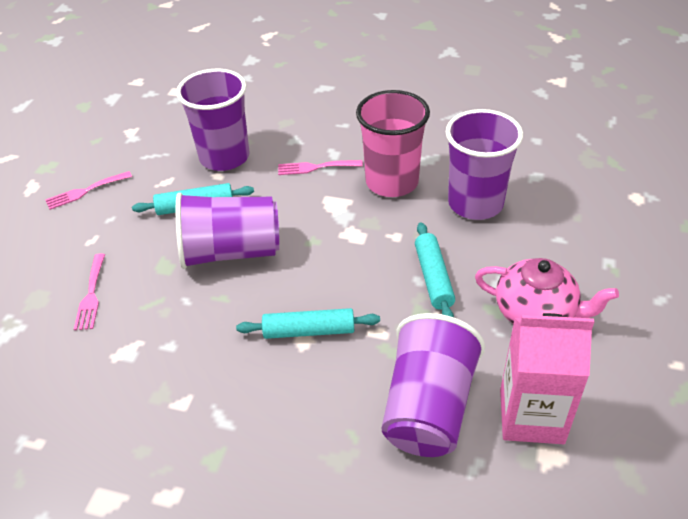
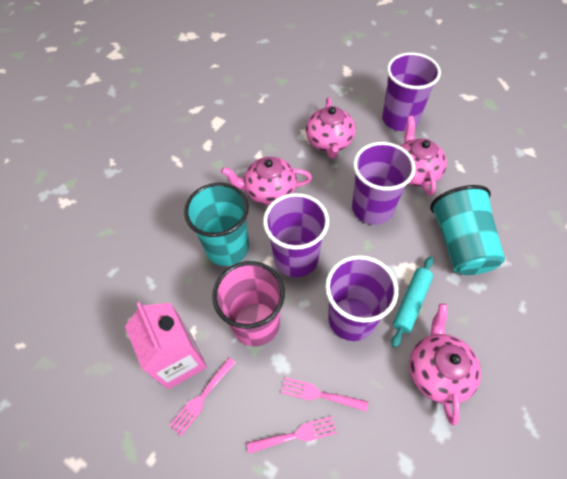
pink teapot: 1 -> 4
turquoise cup: 0 -> 2
turquoise rolling pin: 3 -> 1

